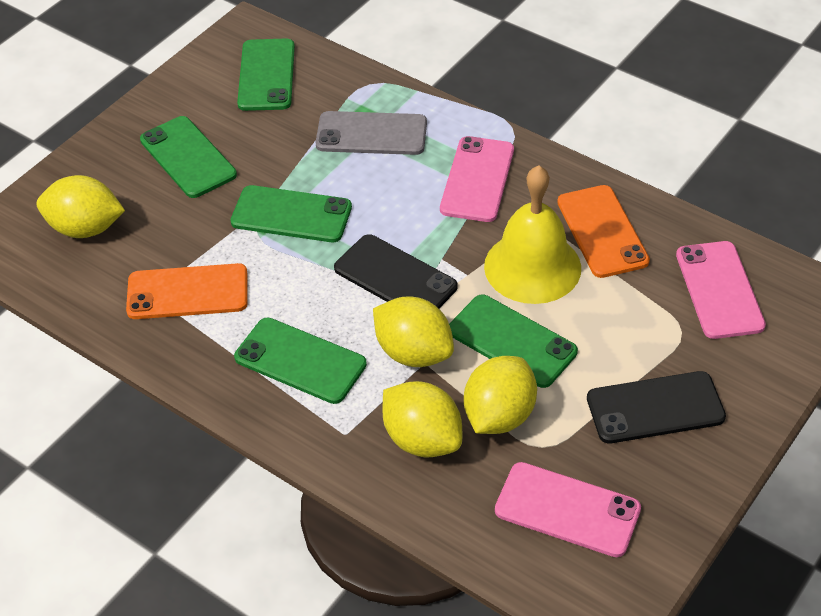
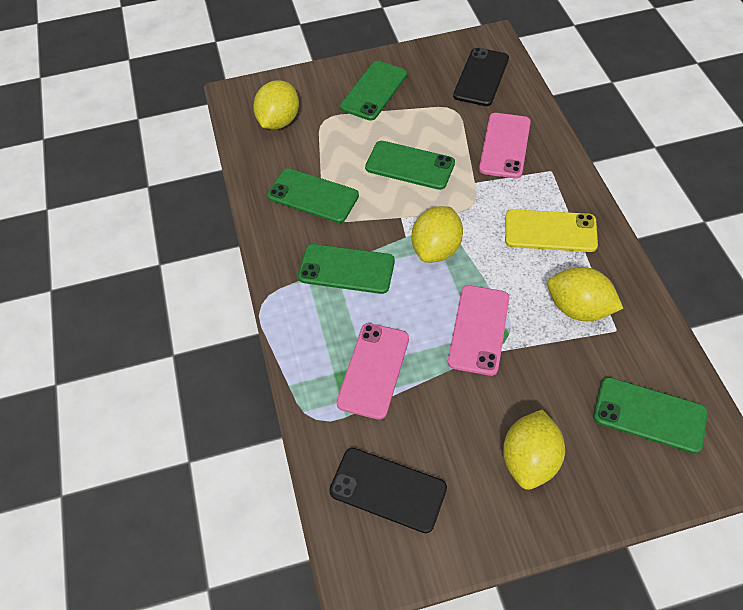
grey phone: 1 -> 0
orange phone: 2 -> 0
yellow bell: 1 -> 0
yellow phone: 0 -> 1

